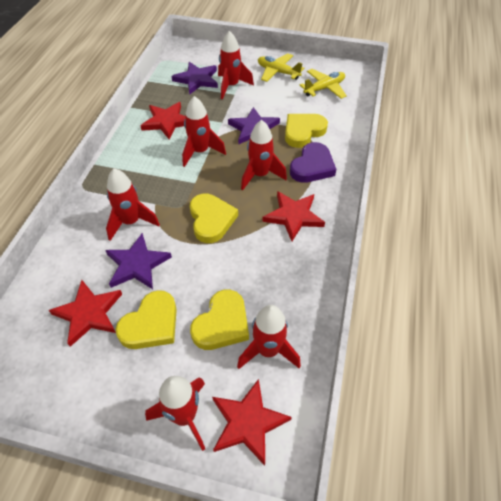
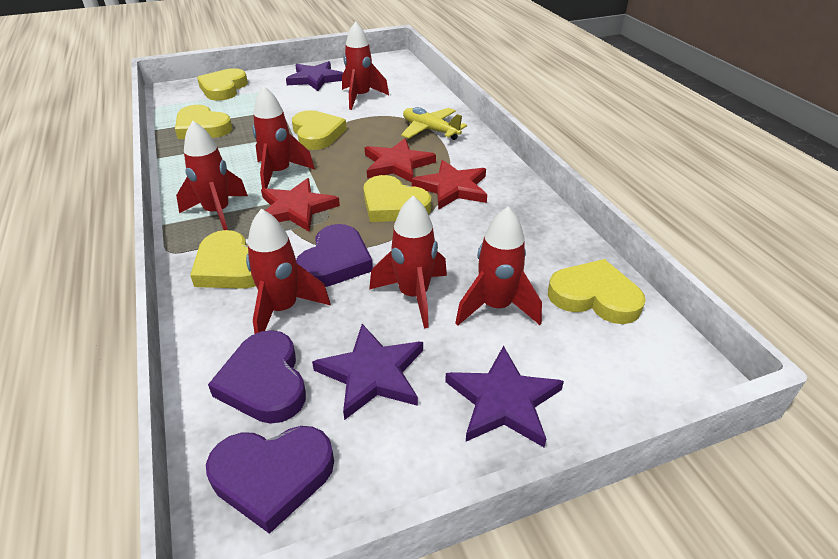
purple heart: 1 -> 3
red star: 4 -> 3
yellow heart: 4 -> 6
yellow plane: 2 -> 1

